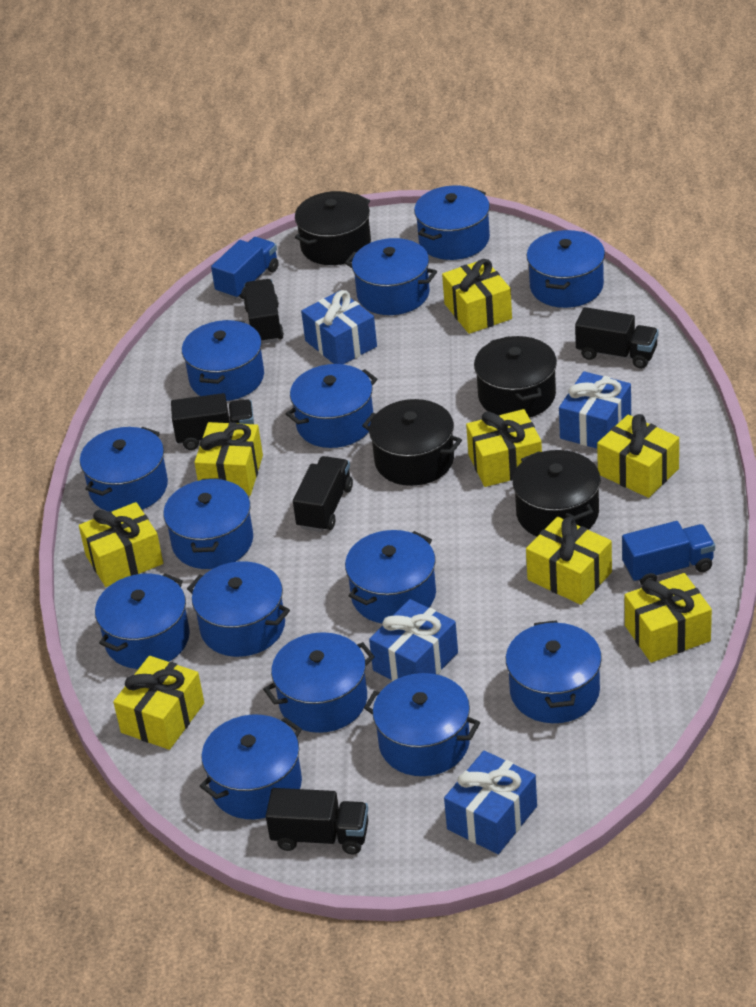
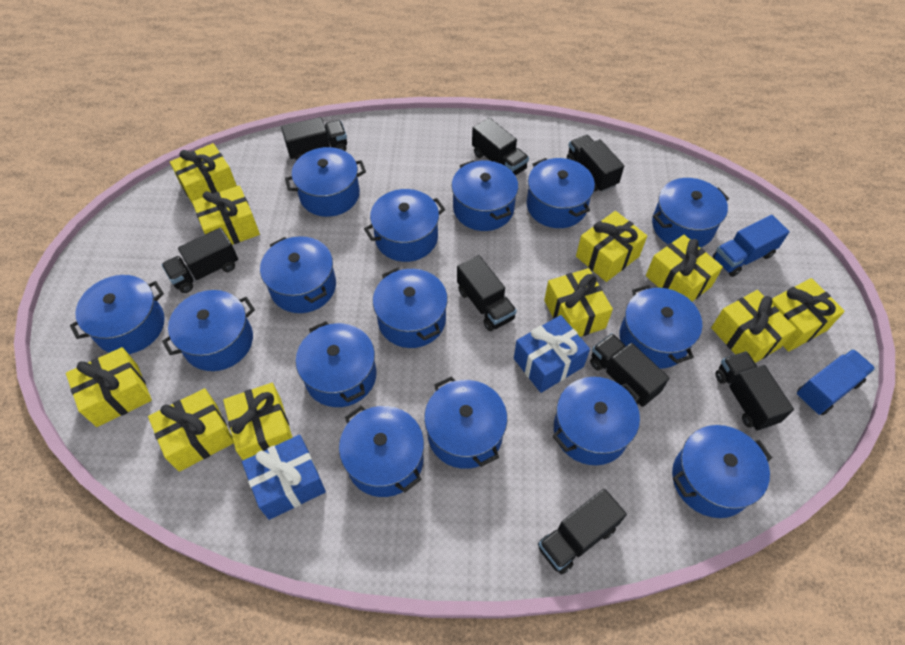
black pot: 4 -> 0
black truck: 5 -> 8
blue gift: 4 -> 2
blue pot: 14 -> 15
yellow gift: 8 -> 10

